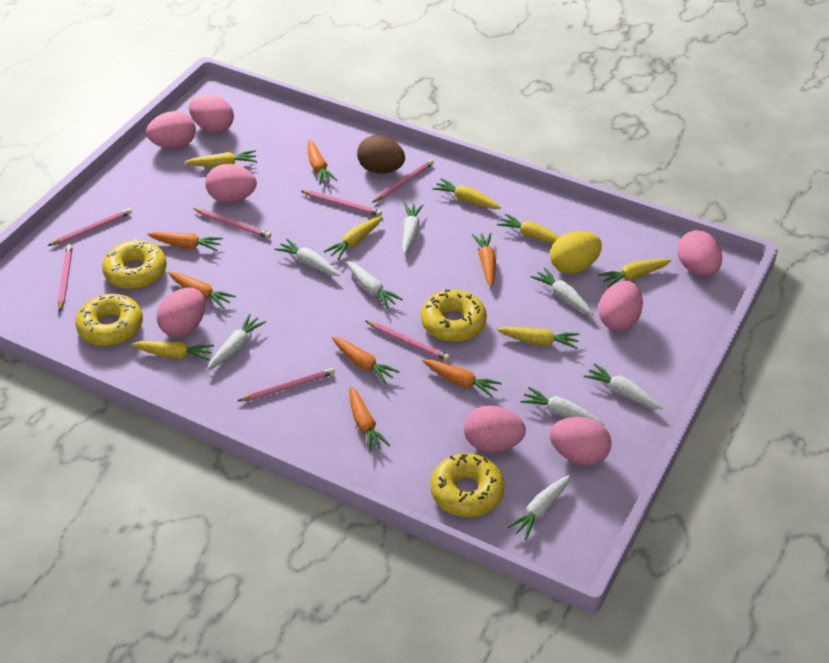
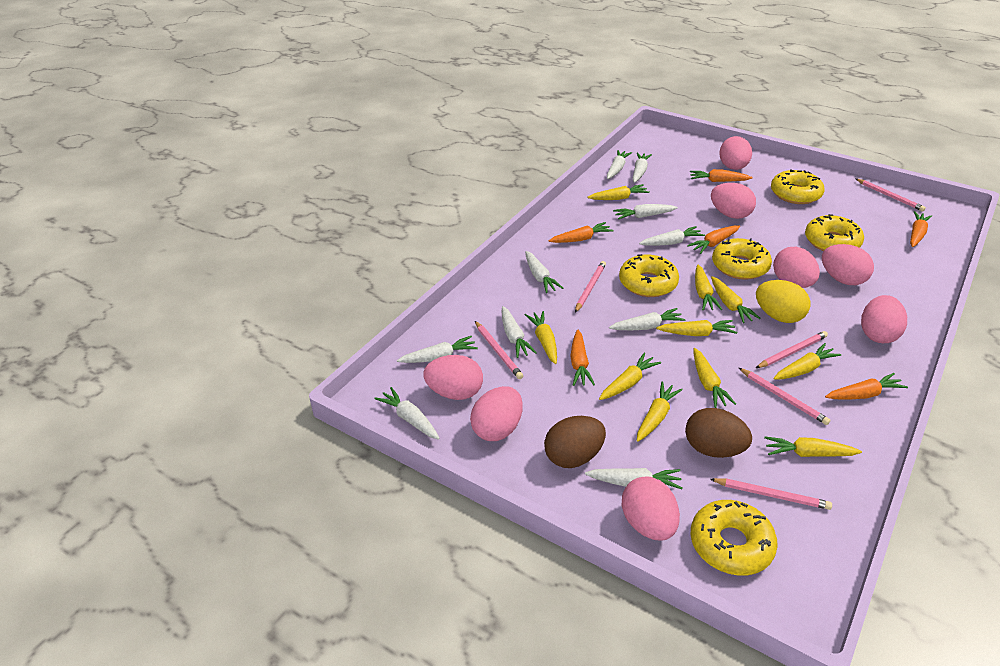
brown egg: 1 -> 2
orange carrot: 7 -> 6
pink pencil: 7 -> 6
white carrot: 8 -> 10
yellow carrot: 7 -> 10
yellow donut: 4 -> 5

